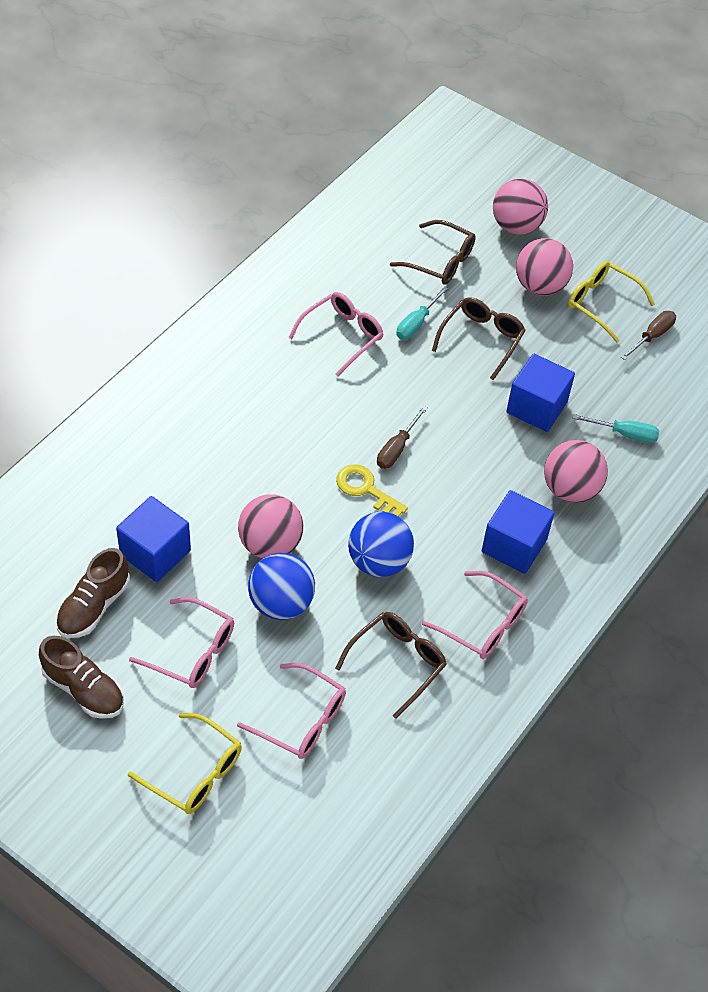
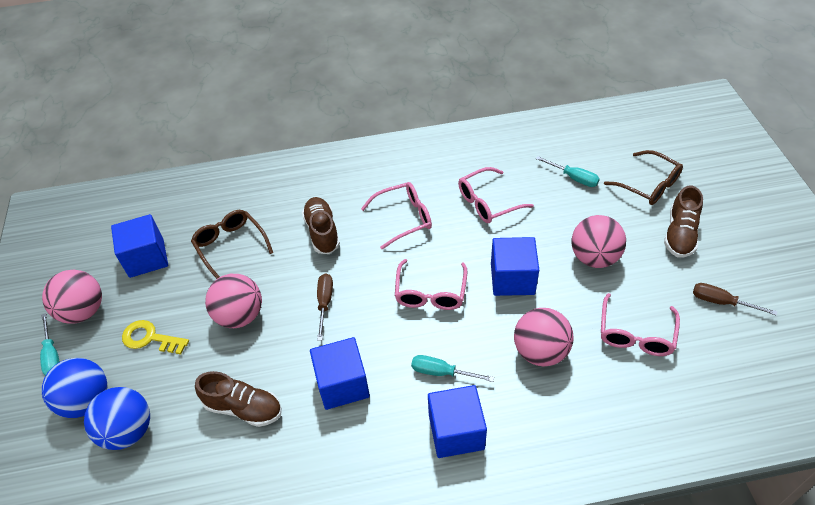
blue cube: 3 -> 4
brown glasses: 3 -> 2
brown shoe: 2 -> 3
turquoise screwdriver: 2 -> 3
yellow glasses: 2 -> 0

